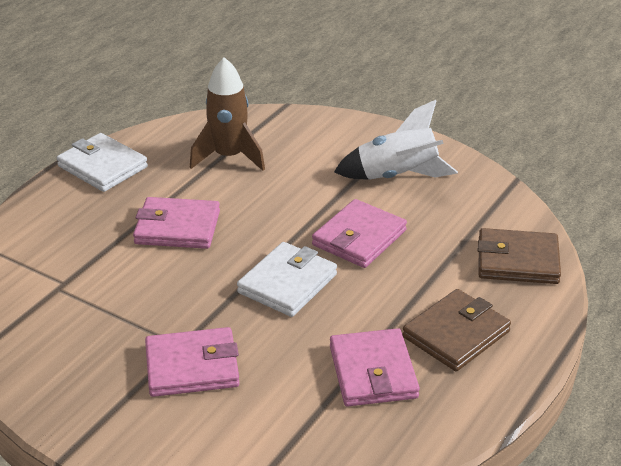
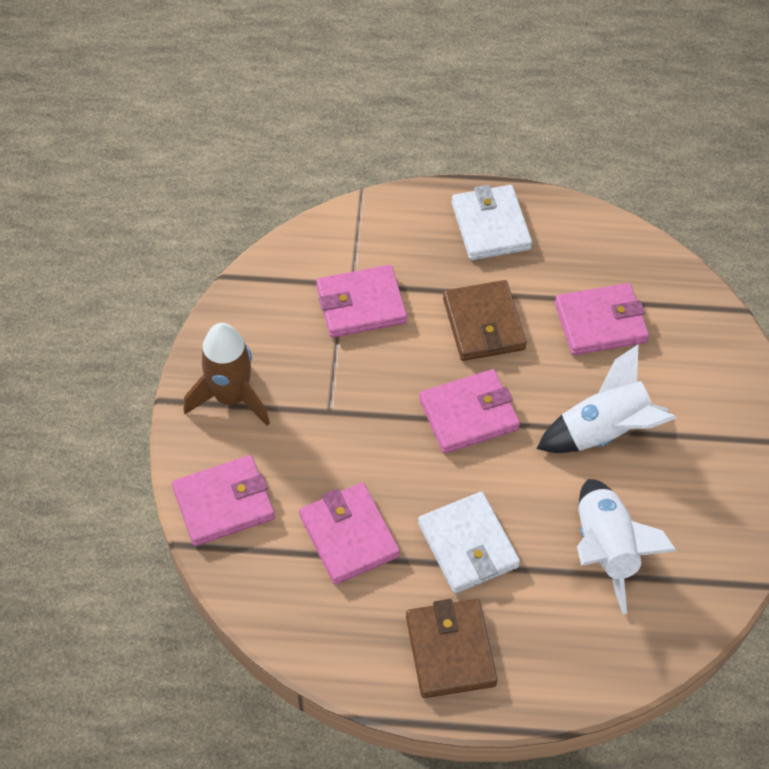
pink wallet: 4 -> 5
white rocket: 1 -> 2

